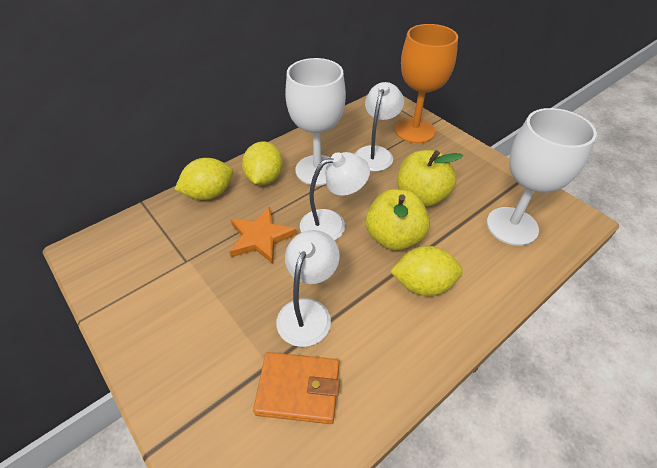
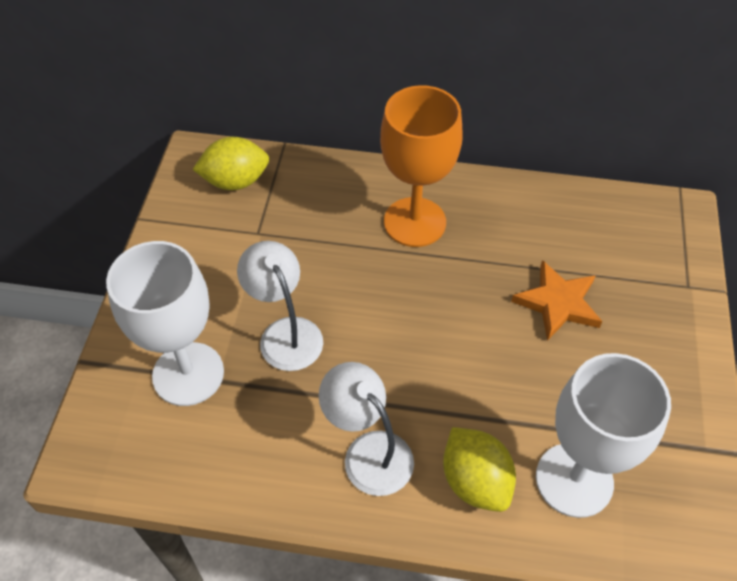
orange wallet: 1 -> 0
white lamp: 3 -> 2
yellow apple: 2 -> 0
yellow lemon: 3 -> 2

